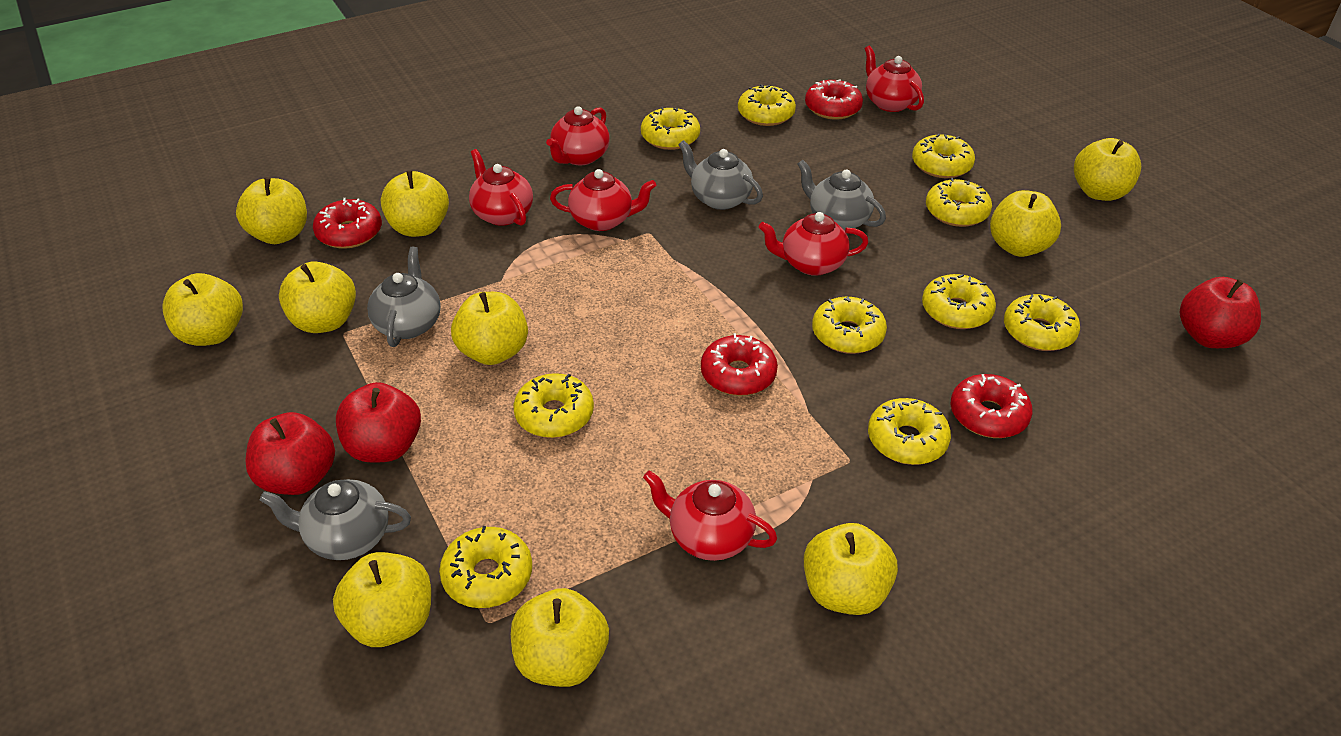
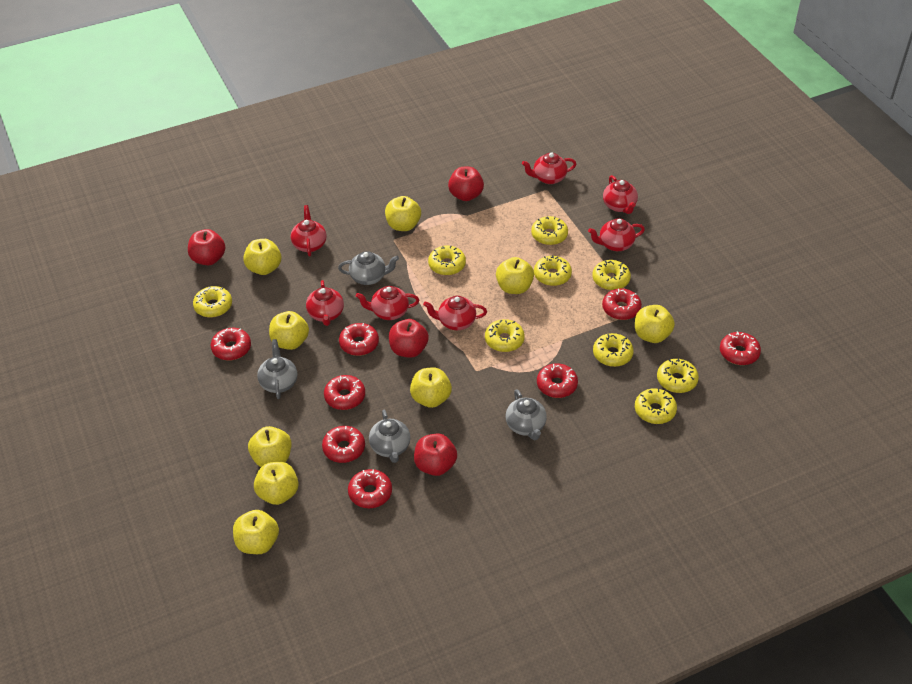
red apple: 3 -> 4
red donut: 4 -> 8
red teapot: 6 -> 7
yellow apple: 10 -> 9
yellow donut: 10 -> 9

